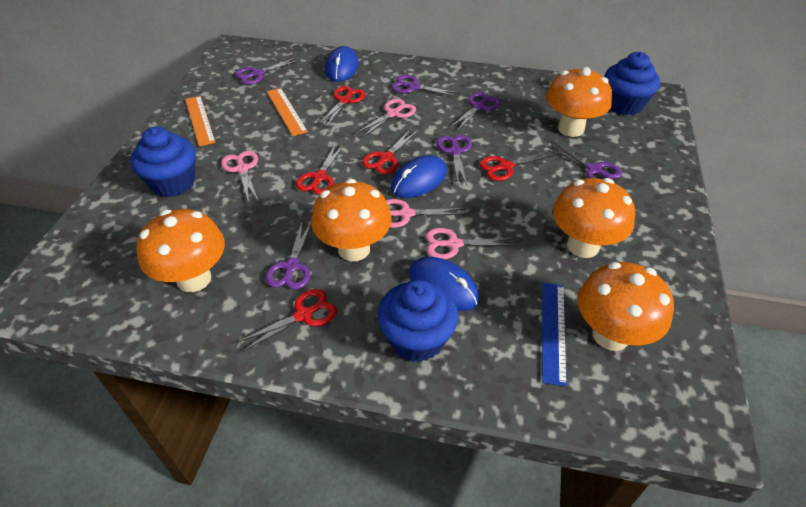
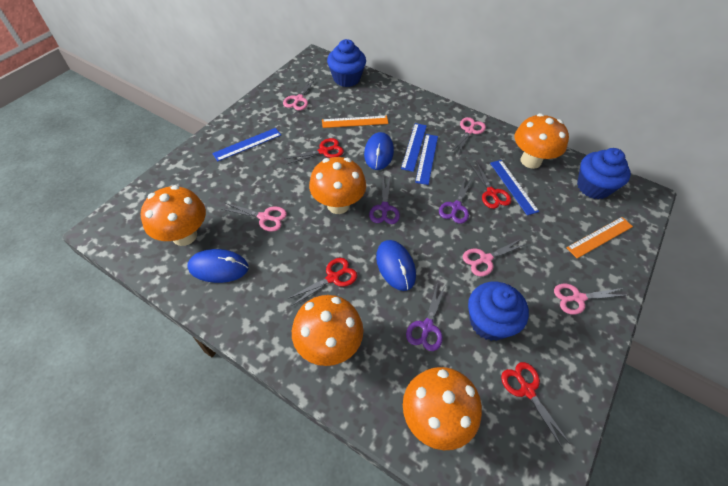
blue ruler: 1 -> 4
pink scissors: 4 -> 5
purple scissors: 6 -> 3
red scissors: 5 -> 4

